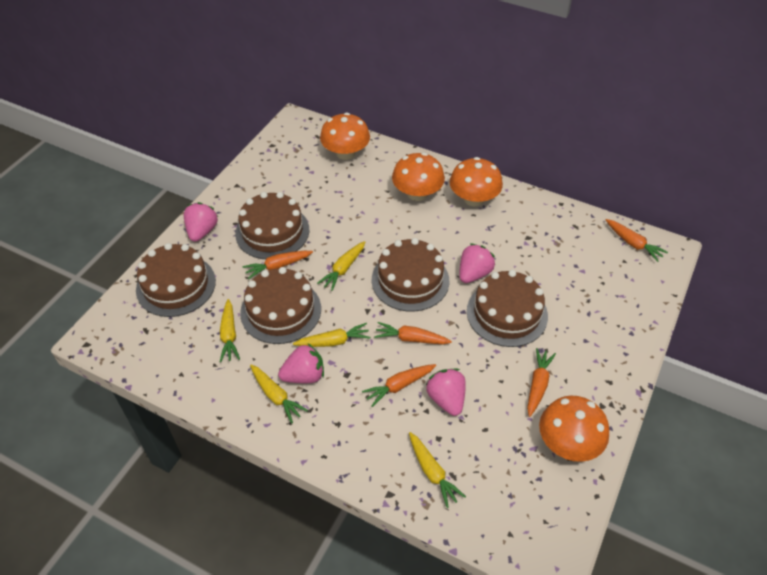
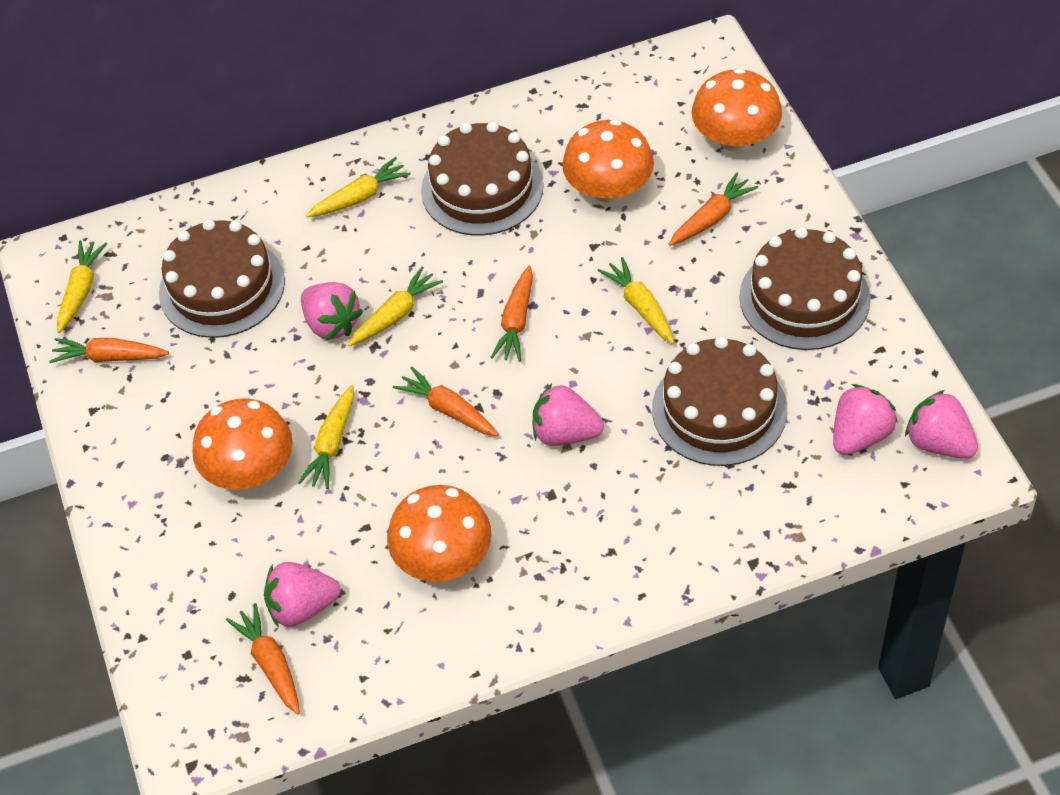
brown cake: 5 -> 4
pink strawberry: 4 -> 5

